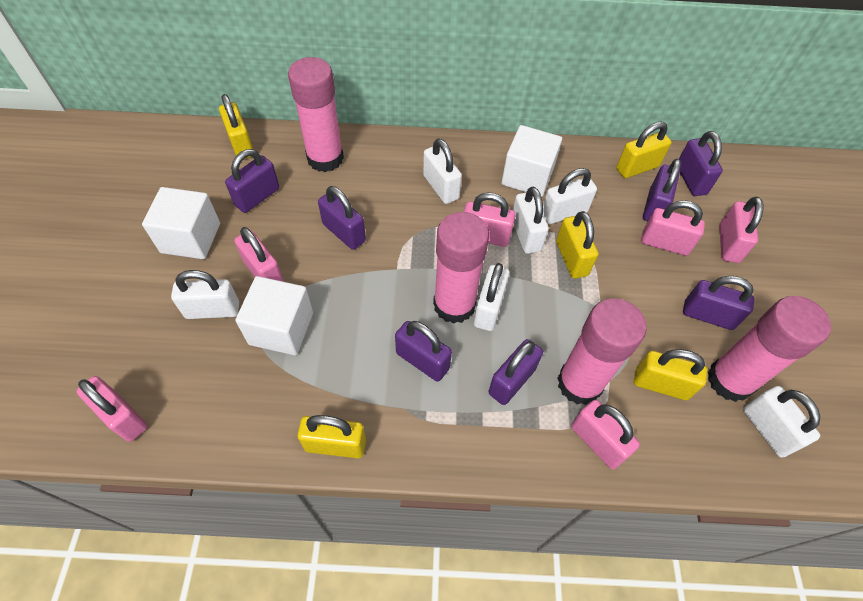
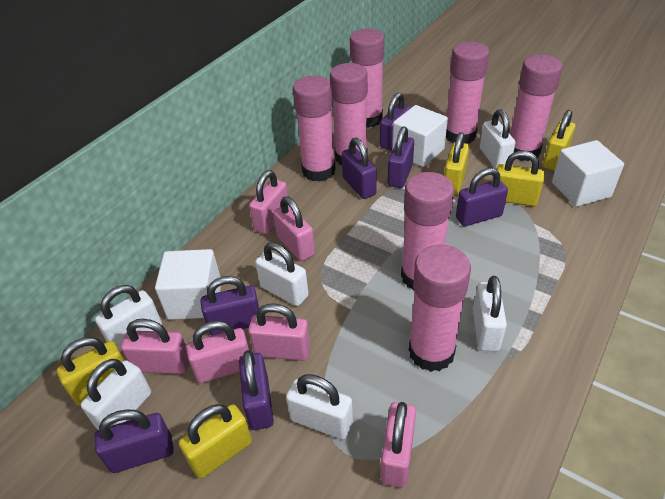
pink glue stick: 4 -> 7

